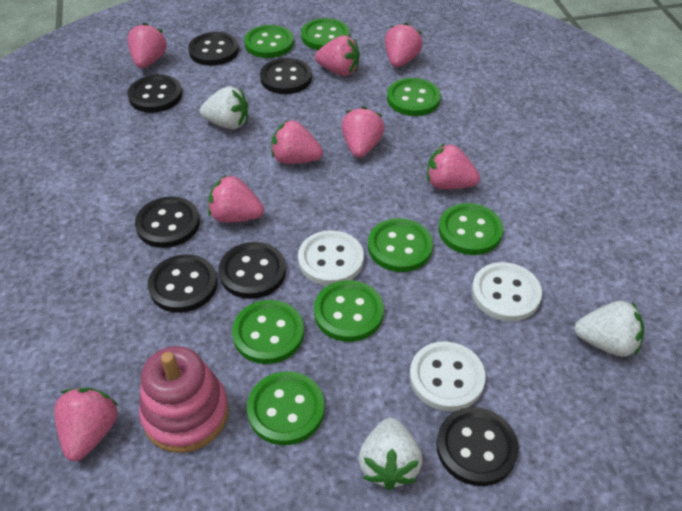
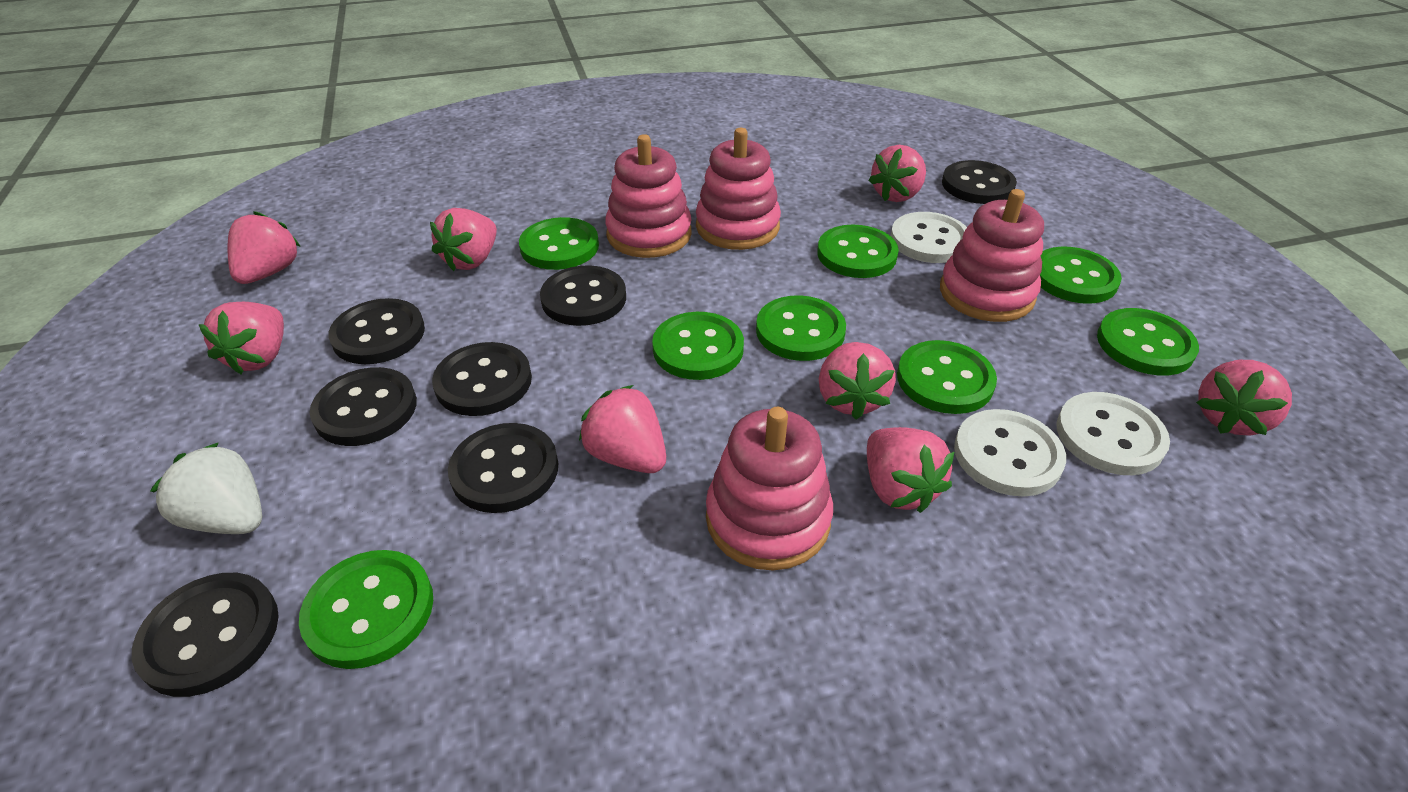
pink stacking toy: 1 -> 4
white strawberry: 3 -> 1

